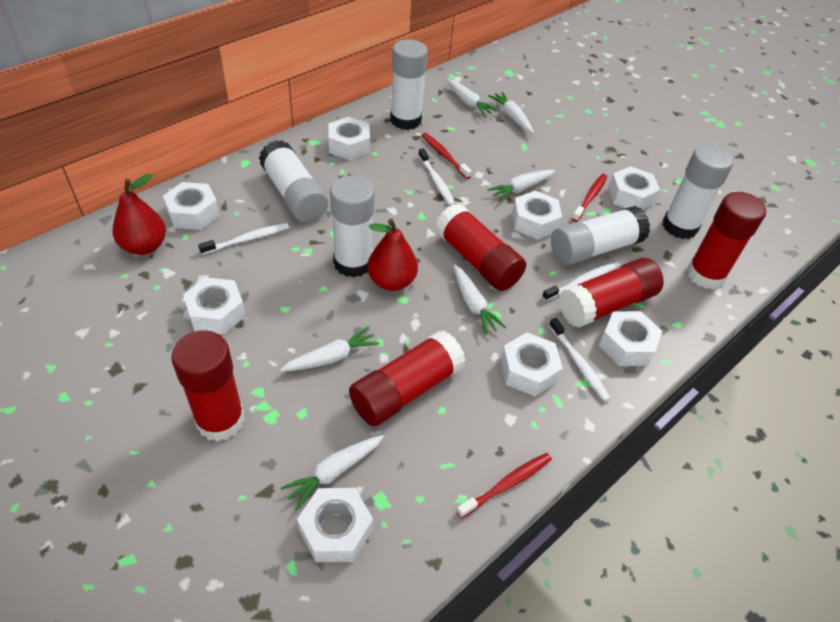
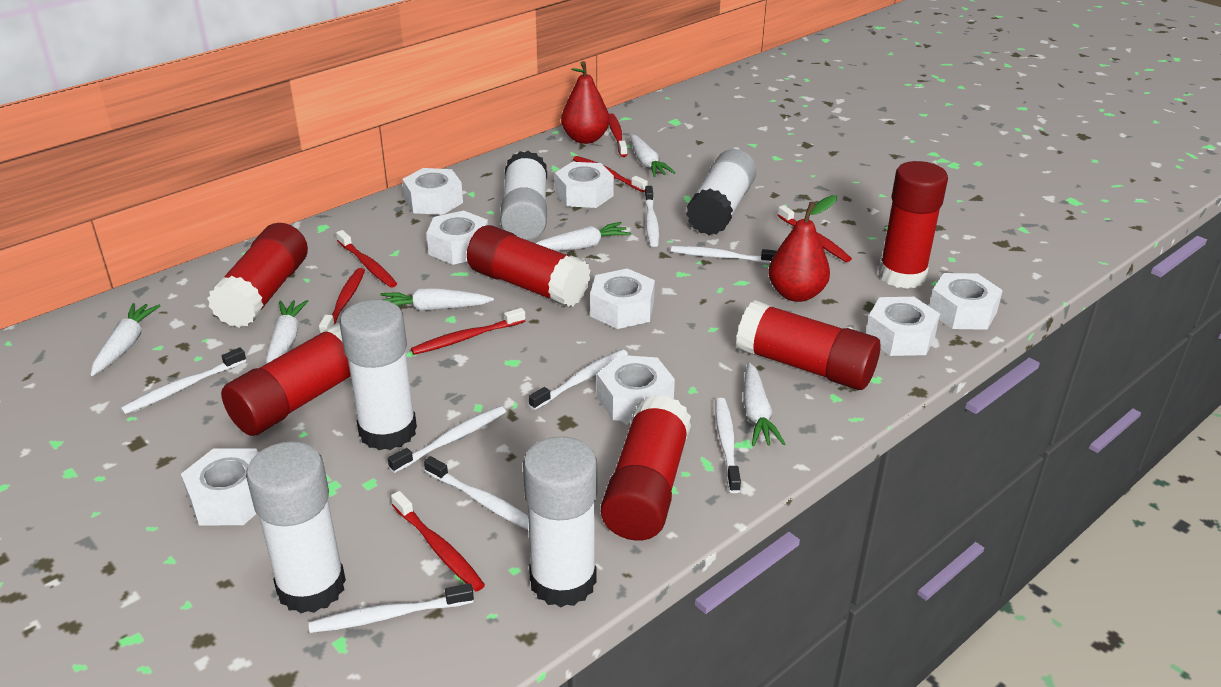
red glue stick: 5 -> 6
red toothbrush: 3 -> 7
white toothbrush: 4 -> 8

